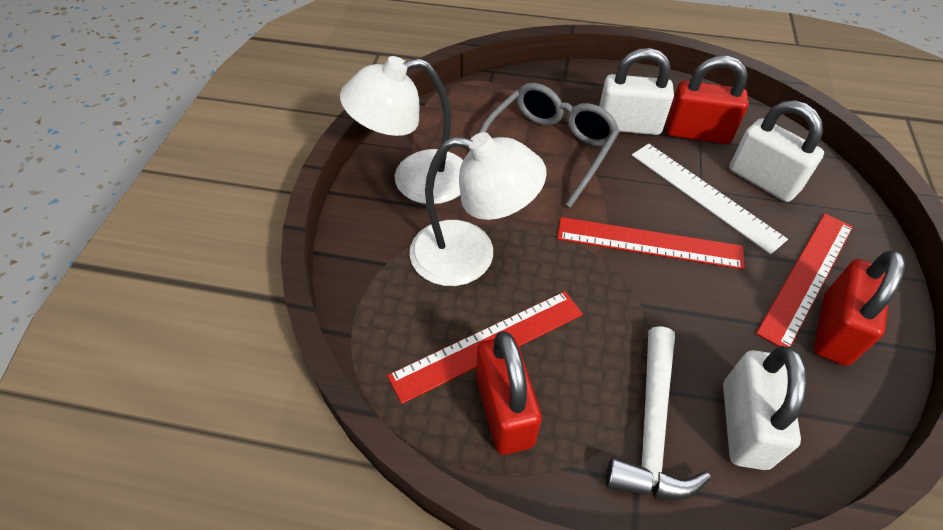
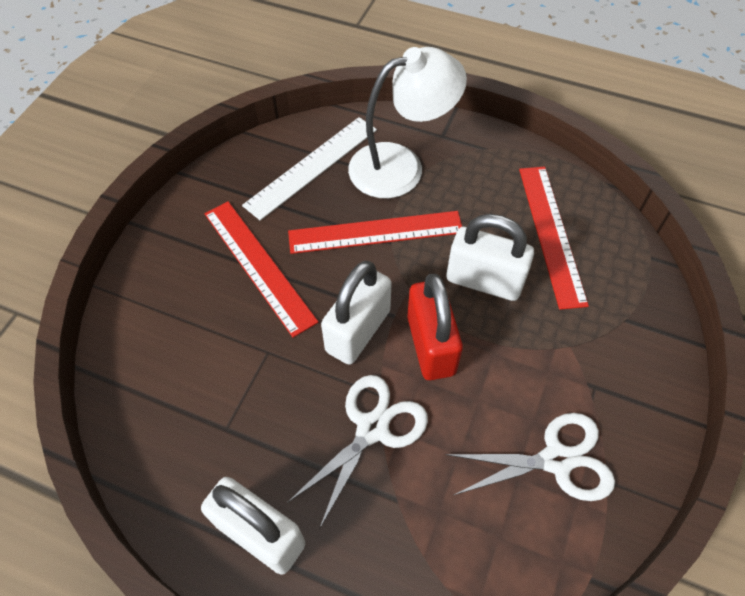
grey glasses: 1 -> 0
red padlock: 3 -> 1
white hammer: 1 -> 0
white lamp: 2 -> 1
white scissors: 0 -> 2

